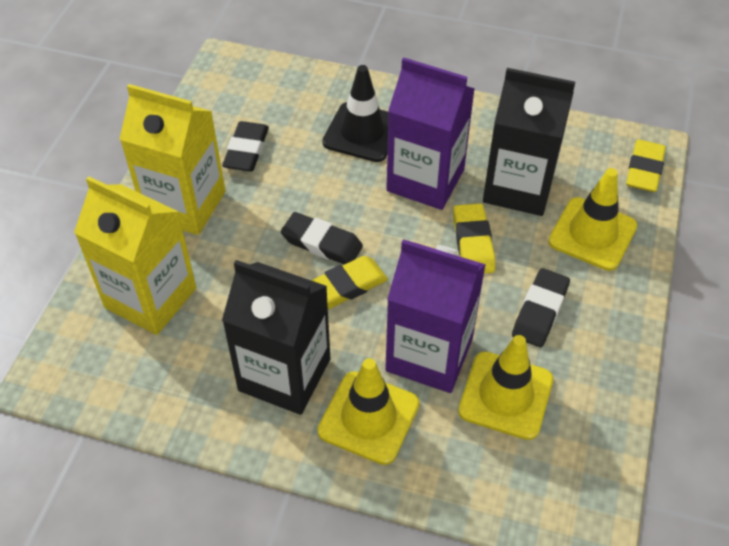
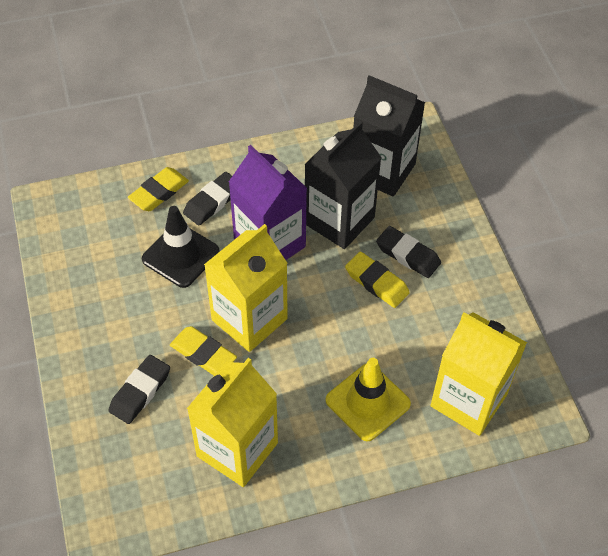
purple carton: 2 -> 1
yellow carton: 2 -> 3
yellow traffic cone: 3 -> 1

